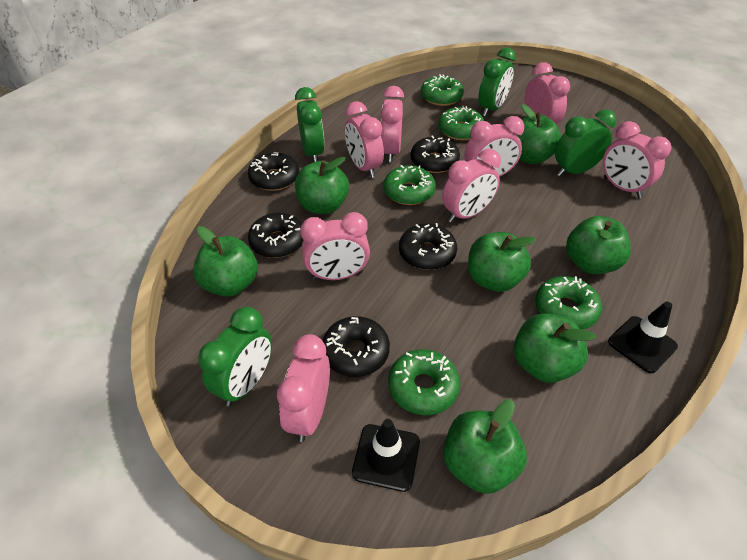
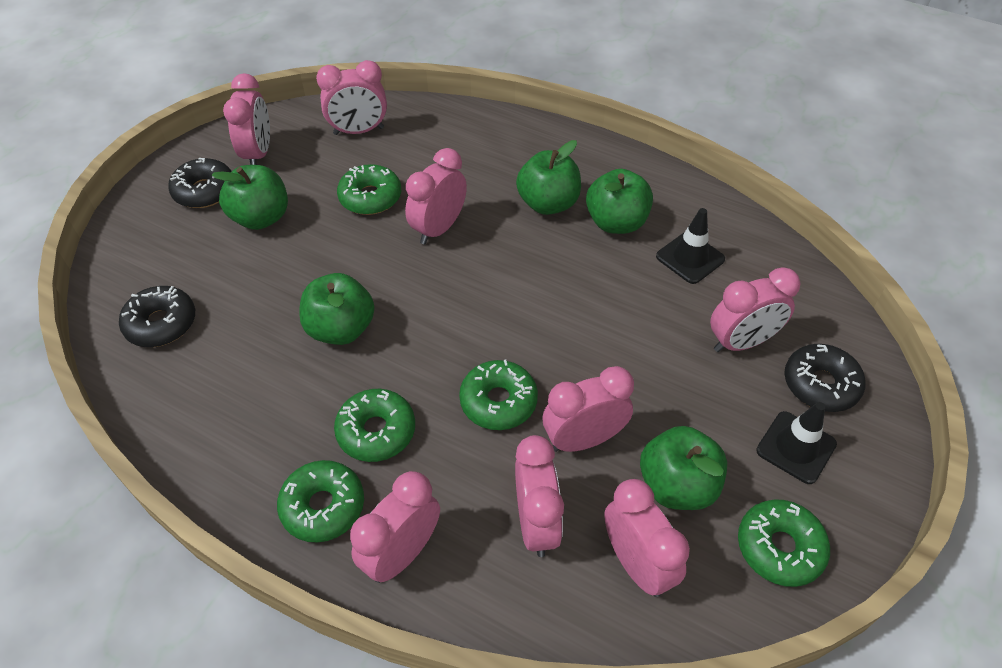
black donut: 5 -> 3
green apple: 7 -> 5
green clock: 4 -> 0

